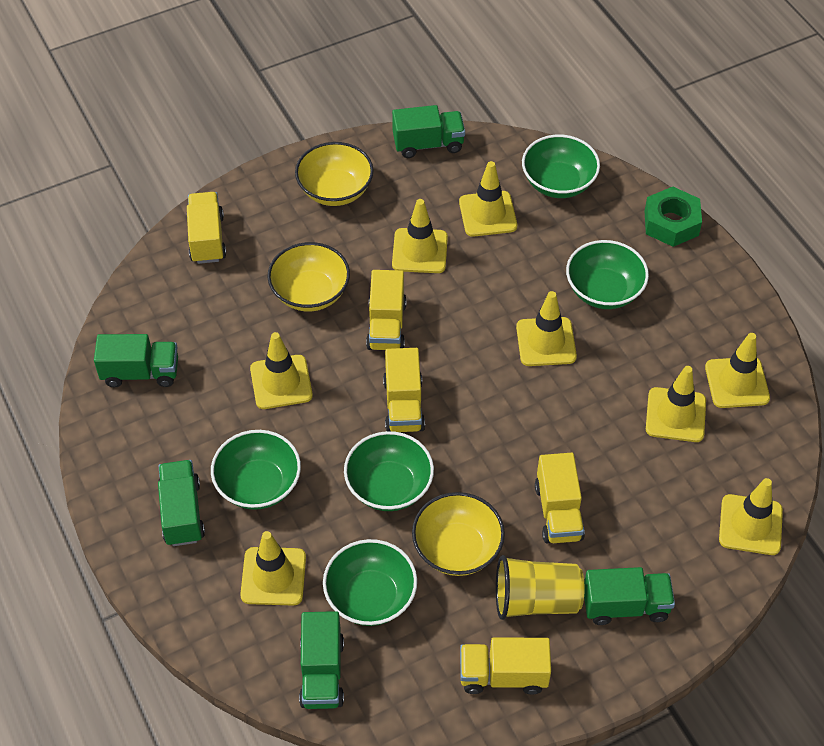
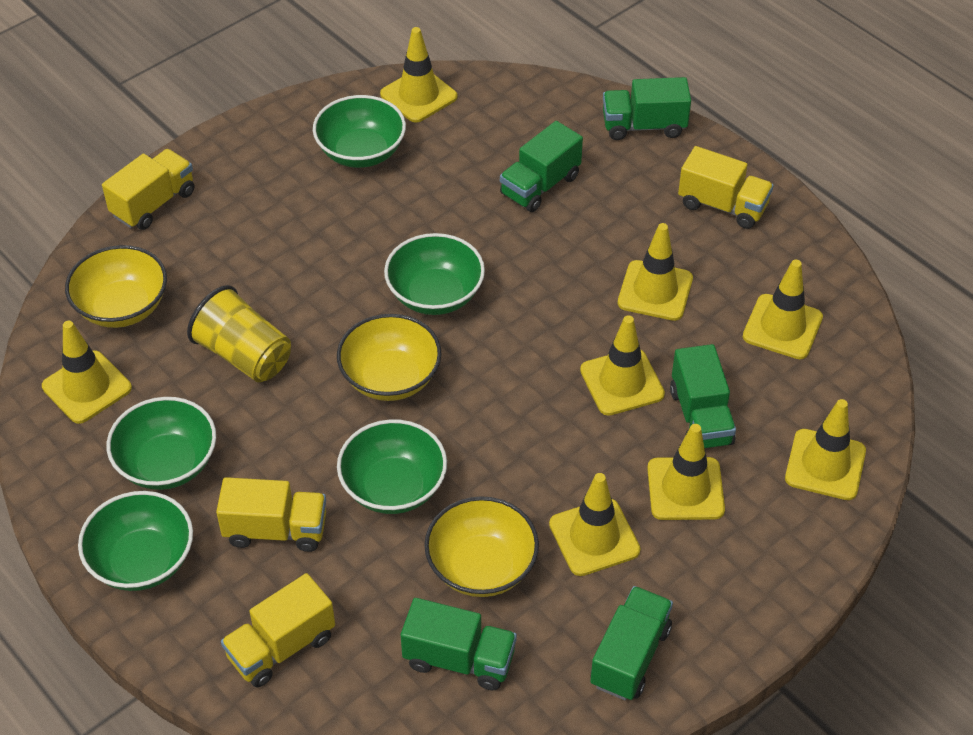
green nut: 1 -> 0
yellow truck: 5 -> 4

